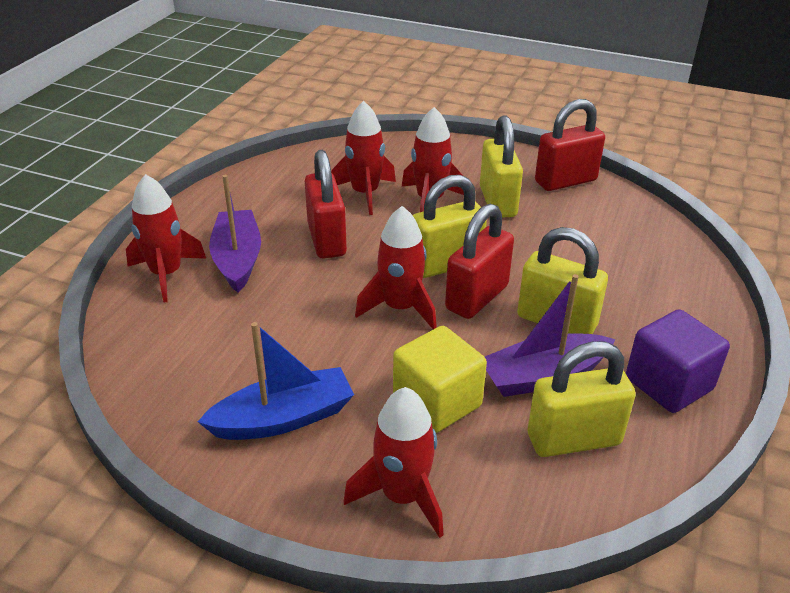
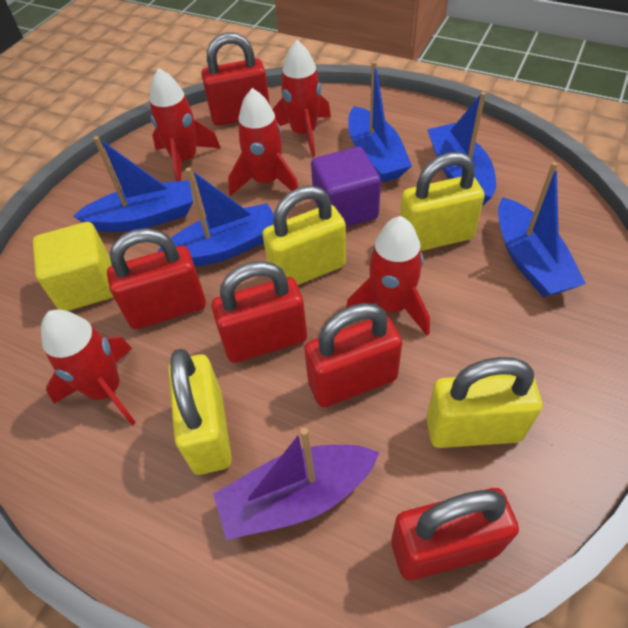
blue boat: 1 -> 5
purple boat: 2 -> 1
red padlock: 3 -> 5

